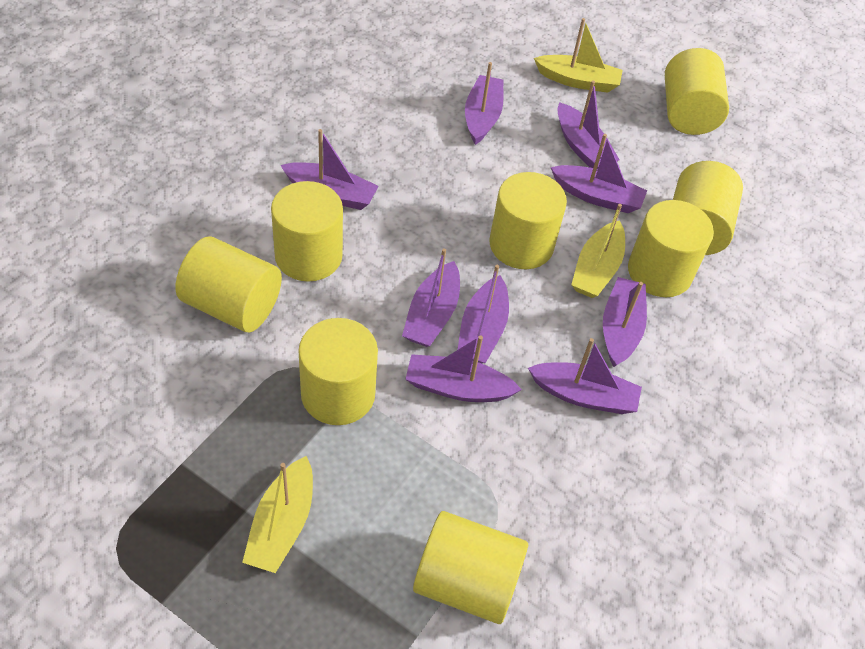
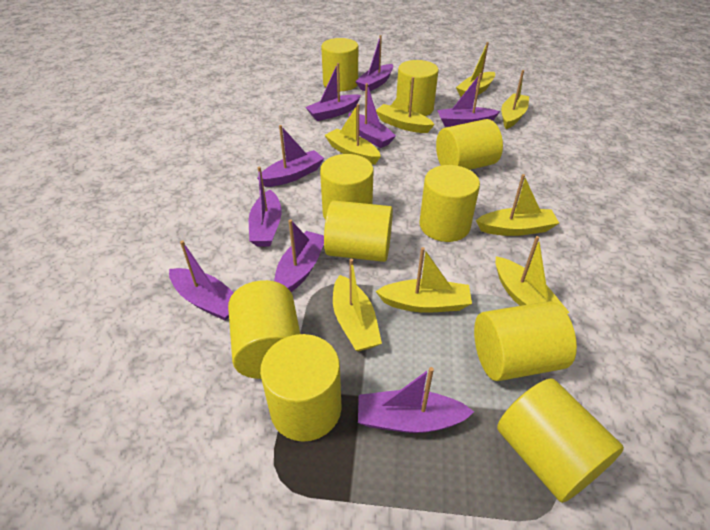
yellow boat: 3 -> 8
yellow cylinder: 8 -> 10

